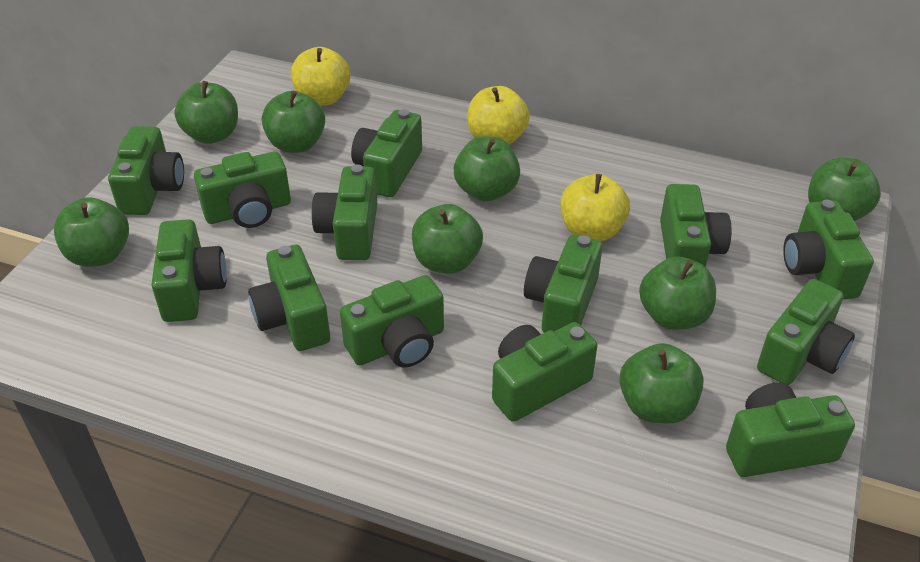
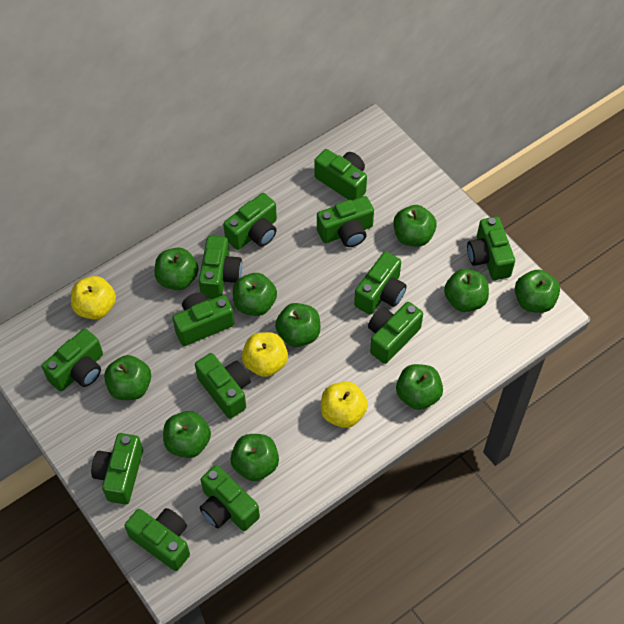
green apple: 8 -> 10

